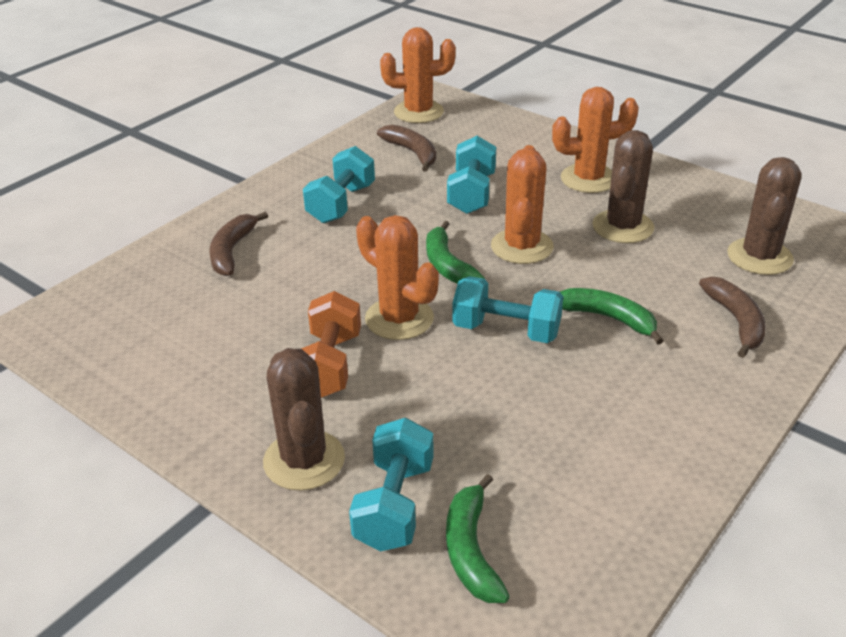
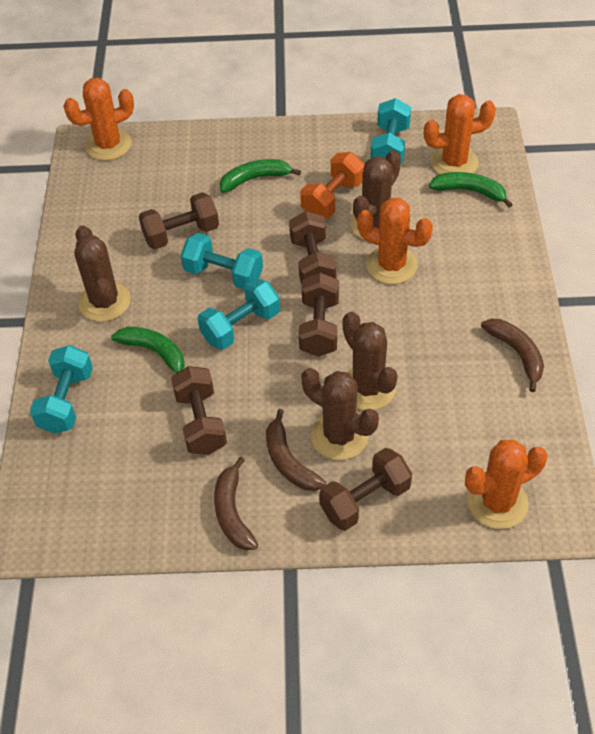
brown cactus: 3 -> 4
brown dumbbell: 0 -> 5

